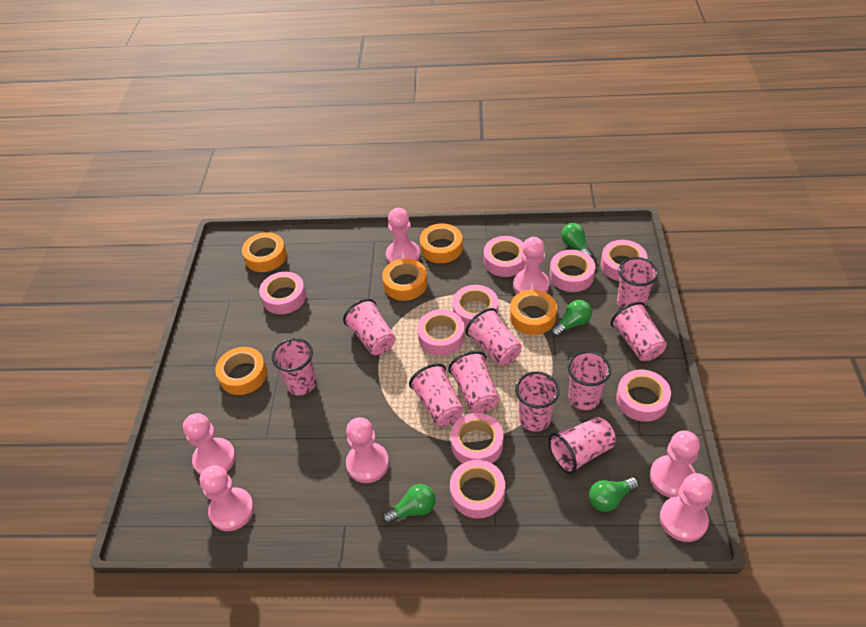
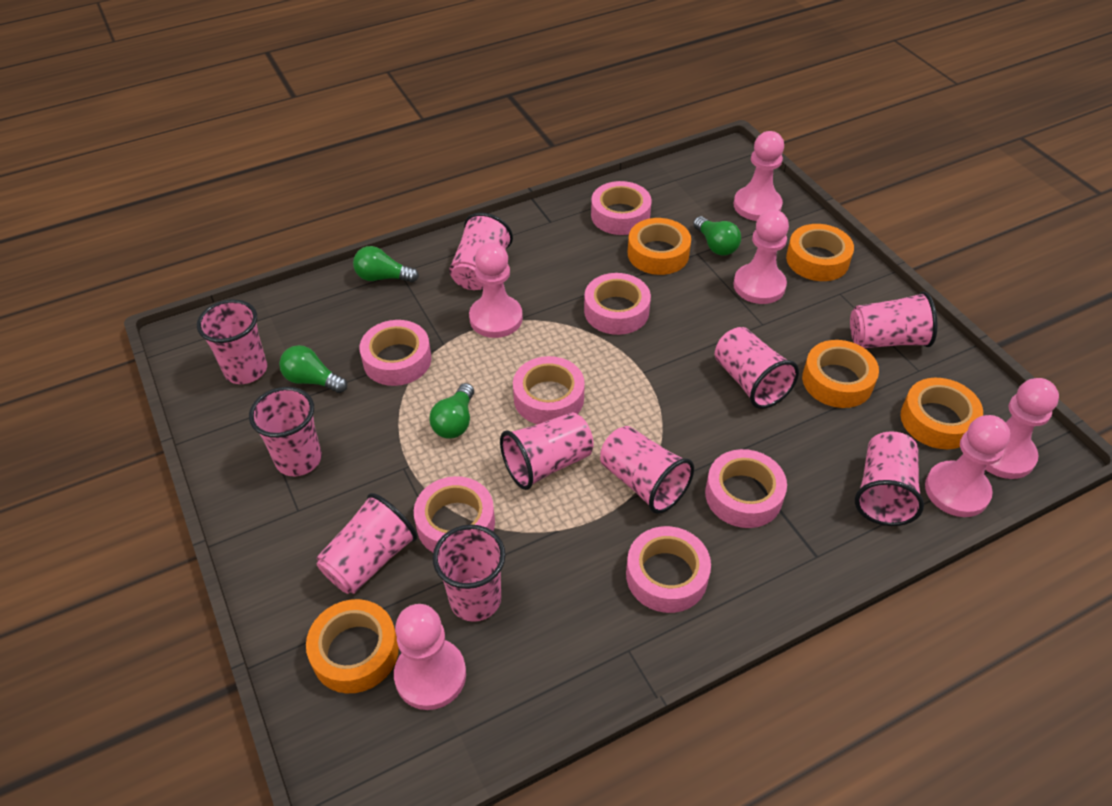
pink pawn: 7 -> 6
pink tape: 9 -> 7

